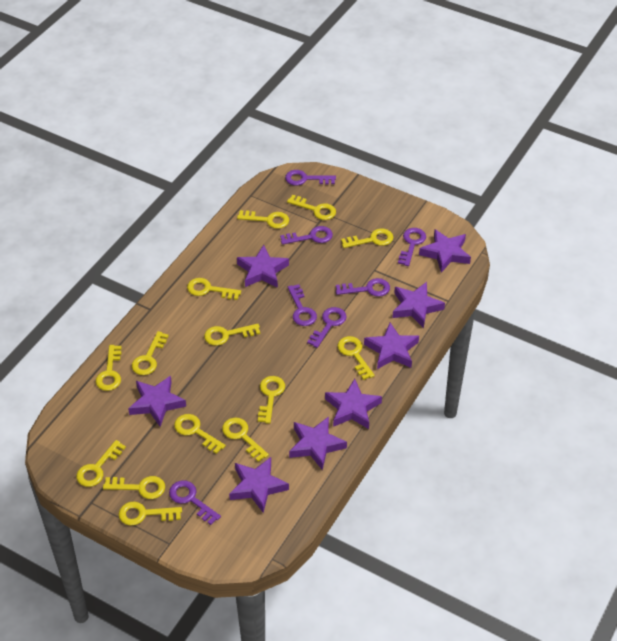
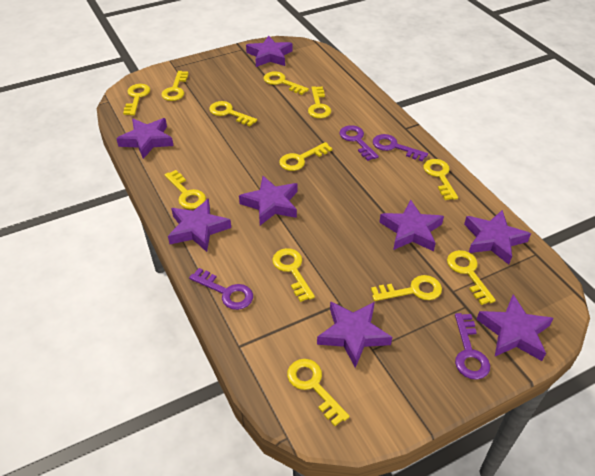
purple key: 7 -> 4
yellow key: 14 -> 12

